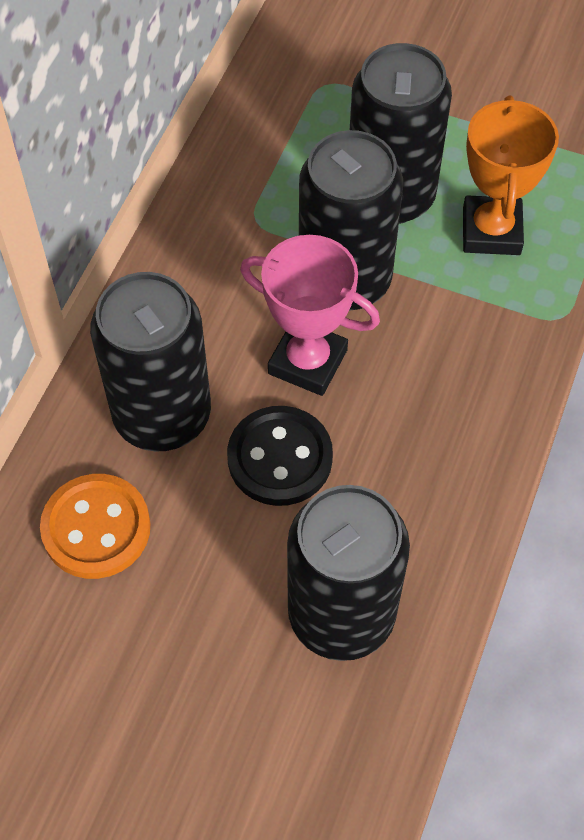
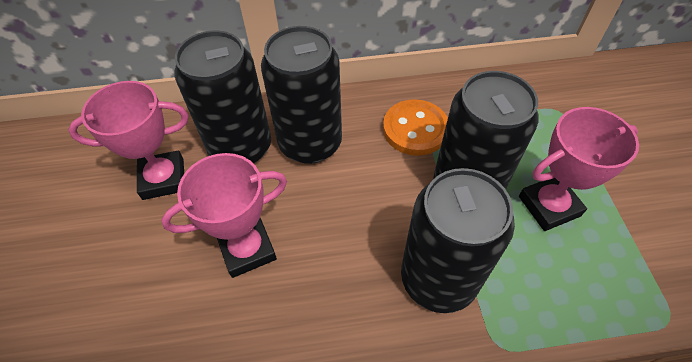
black button: 1 -> 0
orange trophy: 1 -> 0
pink trophy: 1 -> 3

